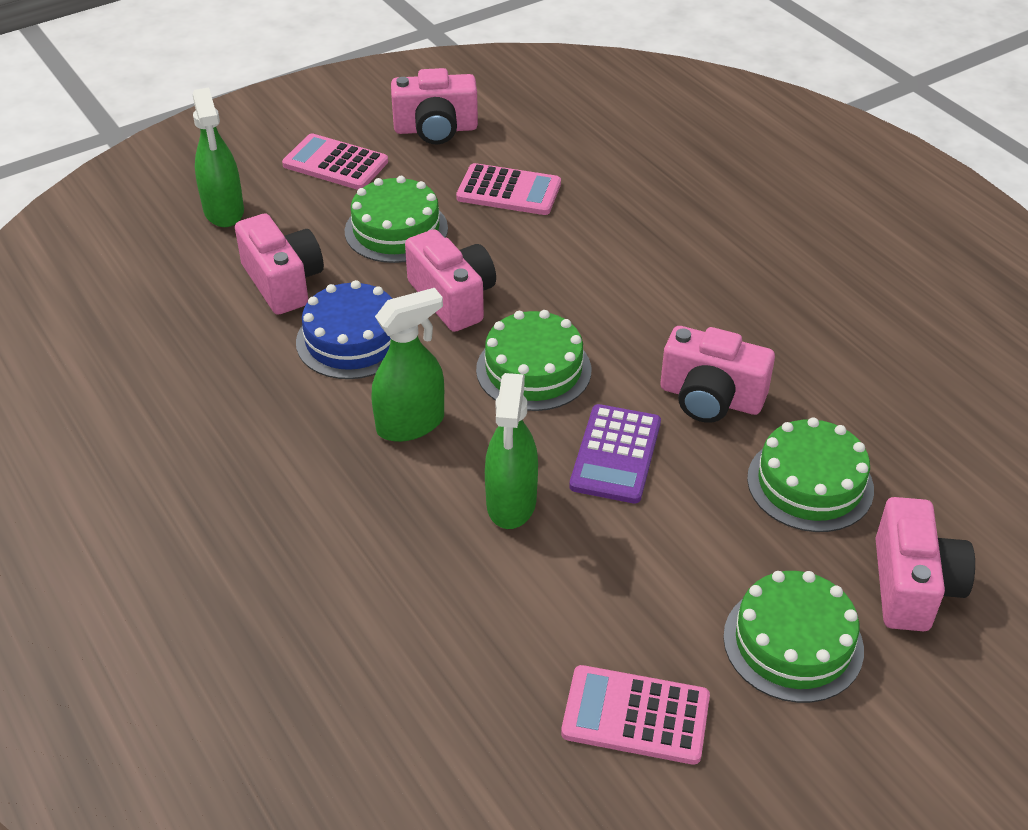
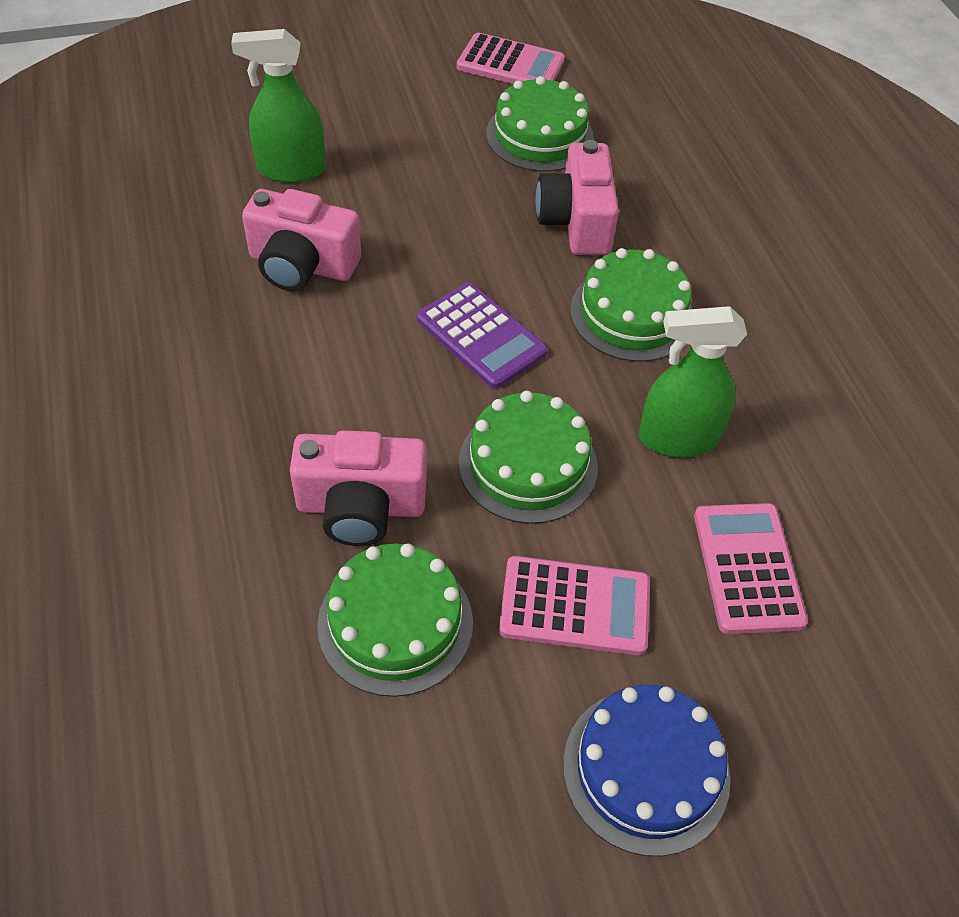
green spray bottle: 3 -> 2
pink camera: 5 -> 3

